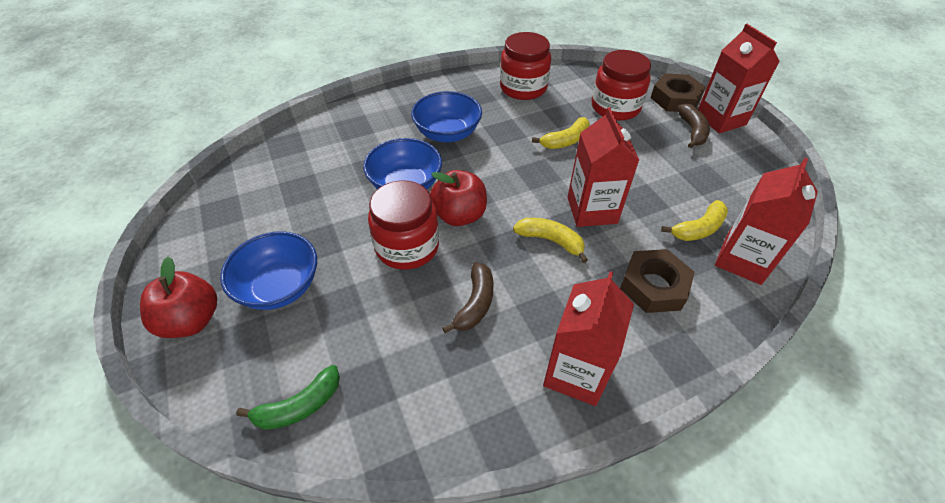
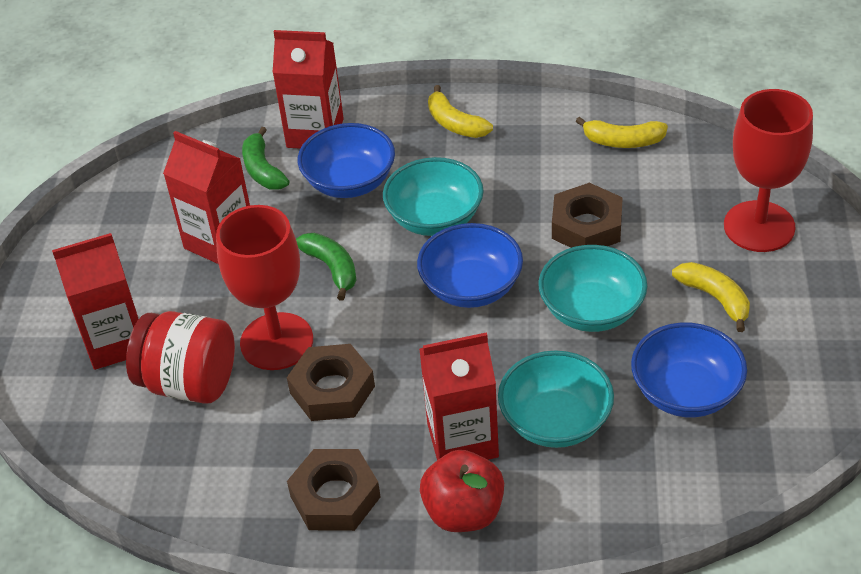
brown banana: 2 -> 0
brown nut: 2 -> 3
green banana: 1 -> 2
red apple: 2 -> 1
red goblet: 0 -> 2
red jar: 3 -> 1
turquoise bowl: 0 -> 3

